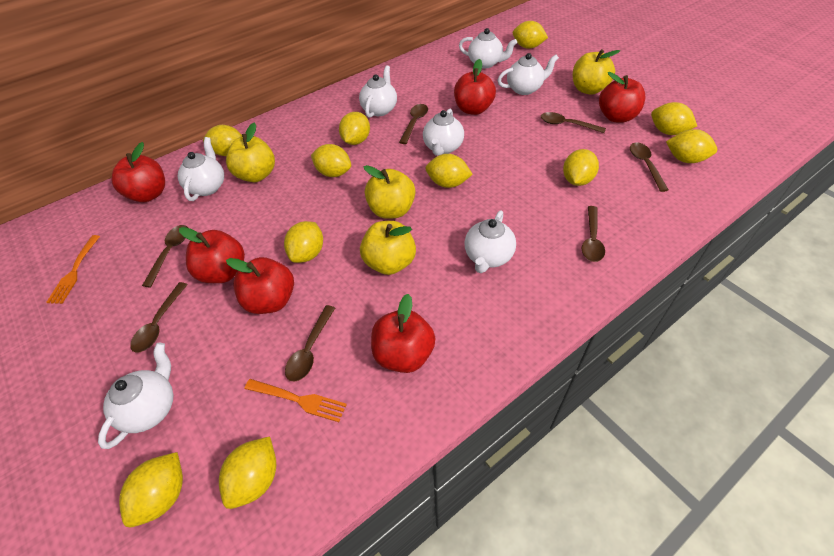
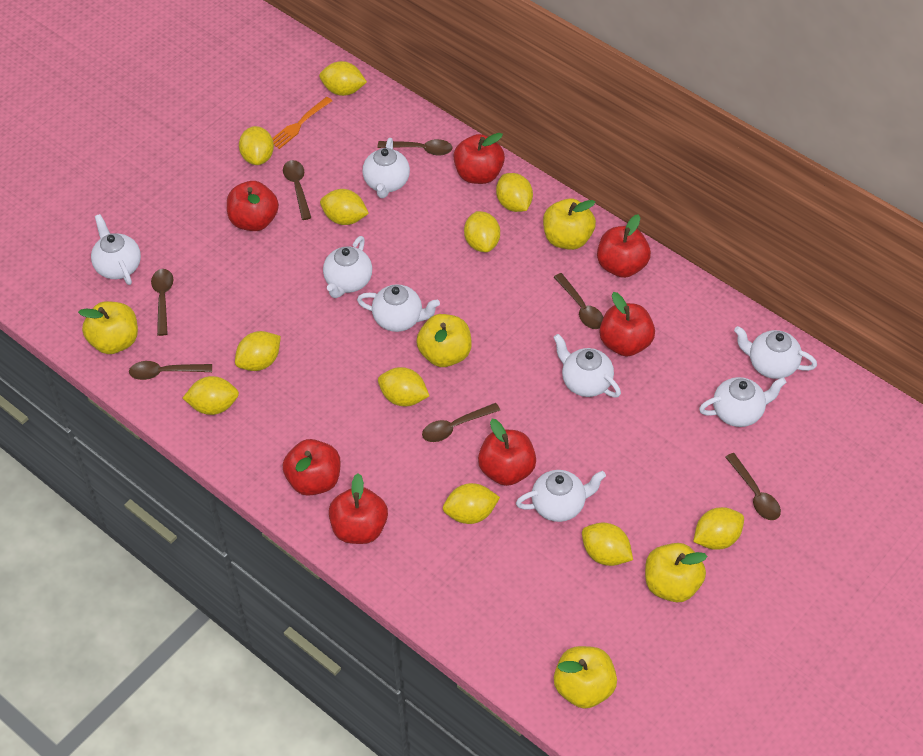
orange fork: 2 -> 1
red apple: 6 -> 7
white teapot: 7 -> 8
yellow apple: 4 -> 5

